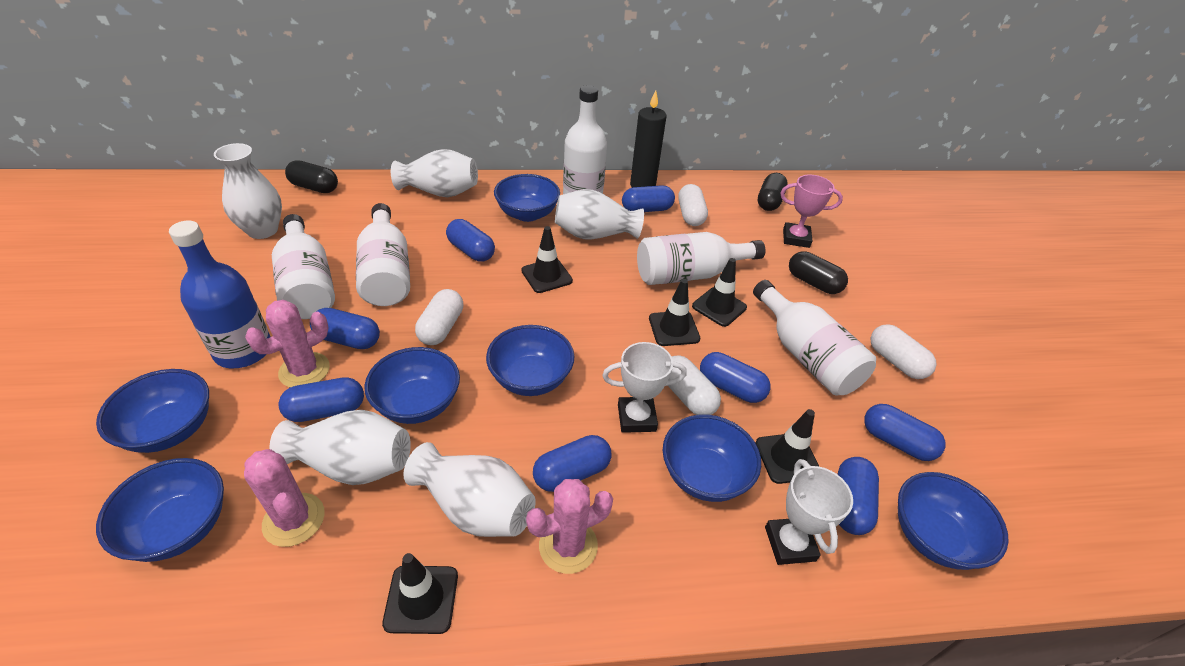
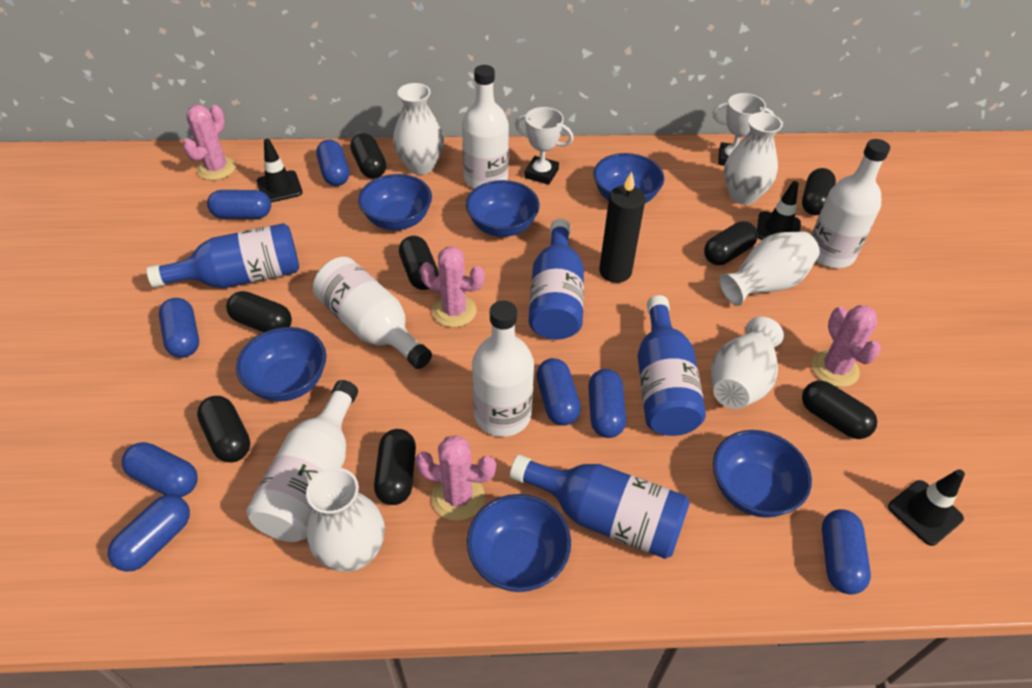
black capsule: 3 -> 8
black traffic cone: 5 -> 3
blue bottle: 1 -> 4
blue bowl: 7 -> 6
pink cactus: 3 -> 4
pink trophy: 1 -> 0
white capsule: 4 -> 0

